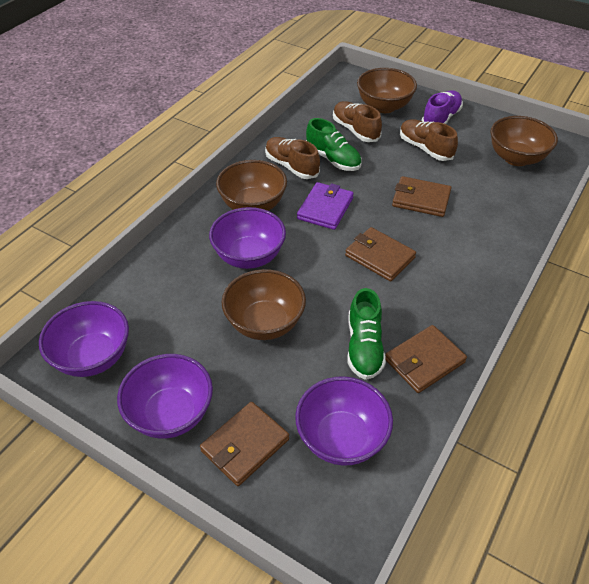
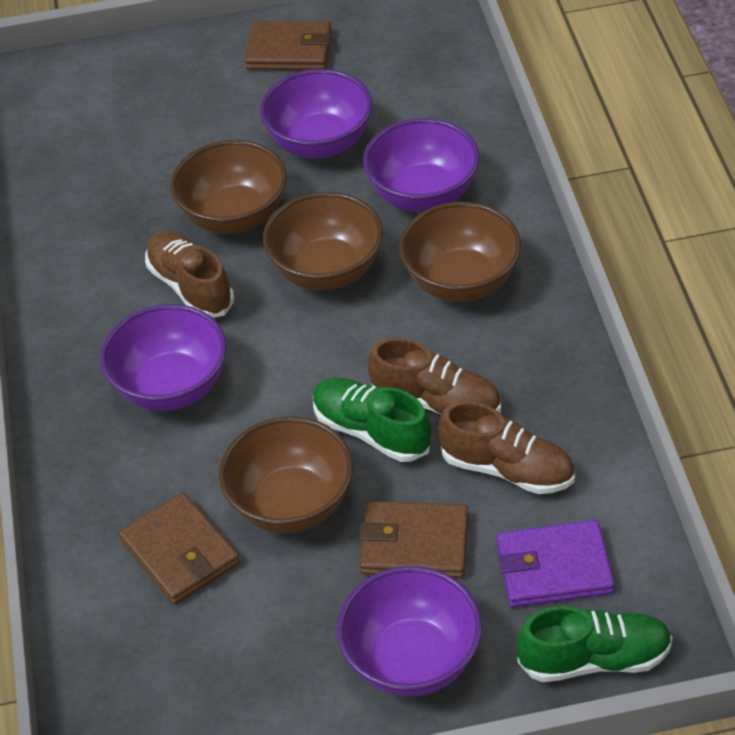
brown wallet: 4 -> 3
purple shoe: 1 -> 0

